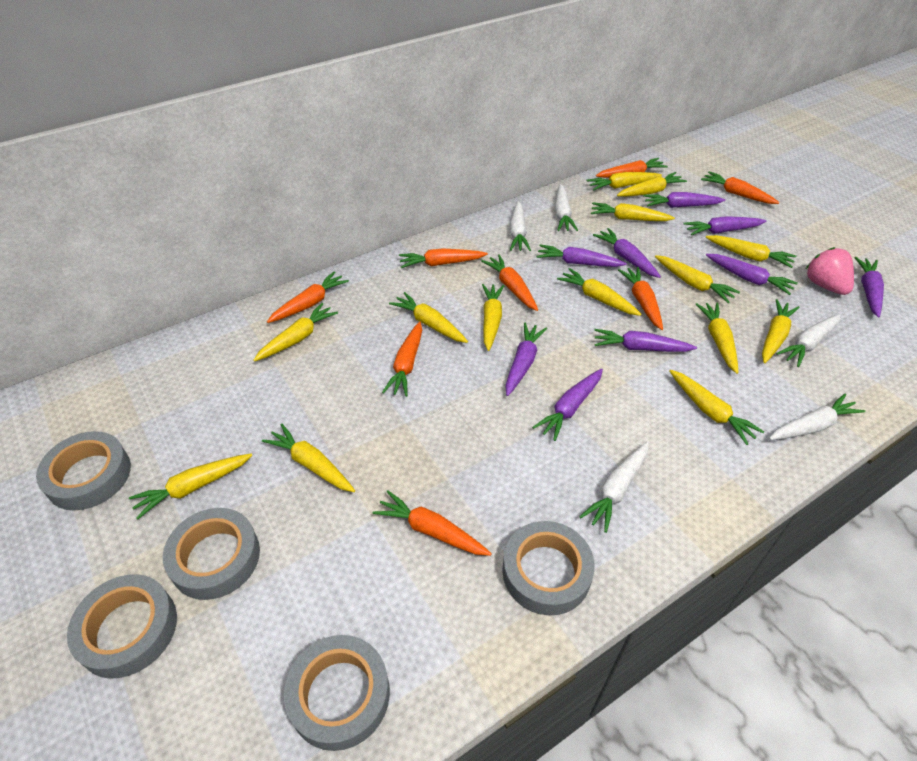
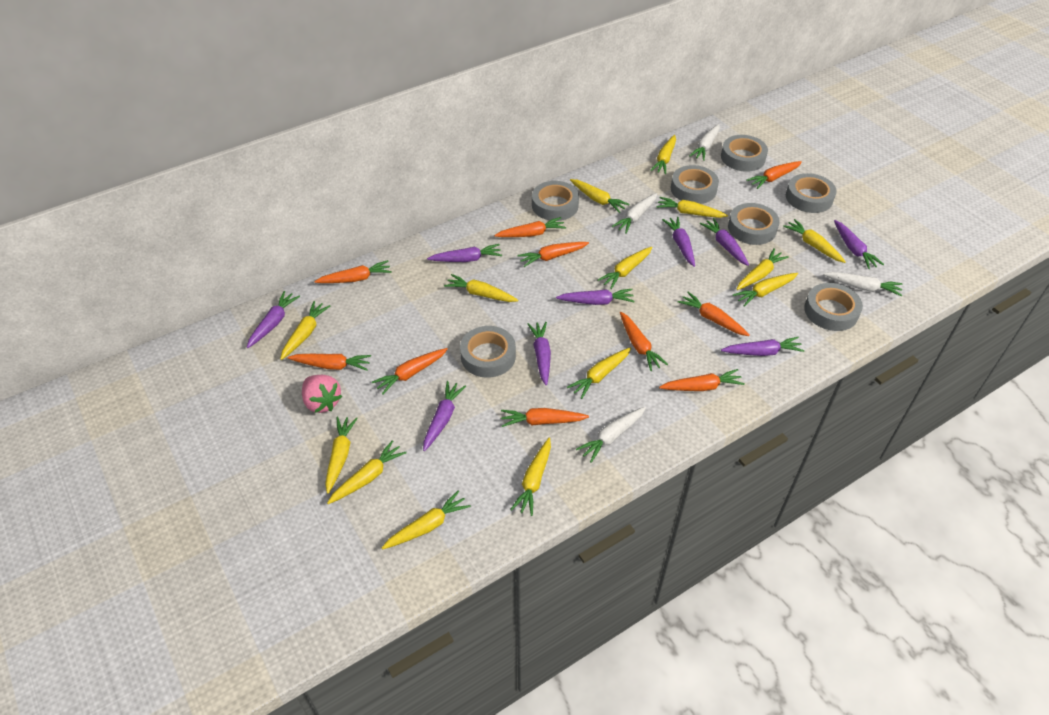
grey tape: 5 -> 7
orange carrot: 8 -> 10
white carrot: 5 -> 4

